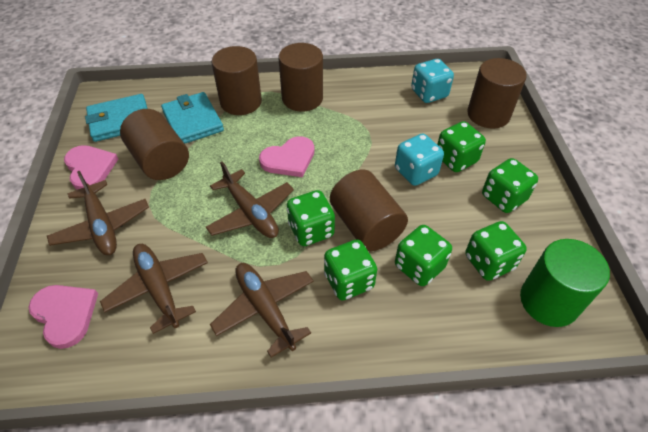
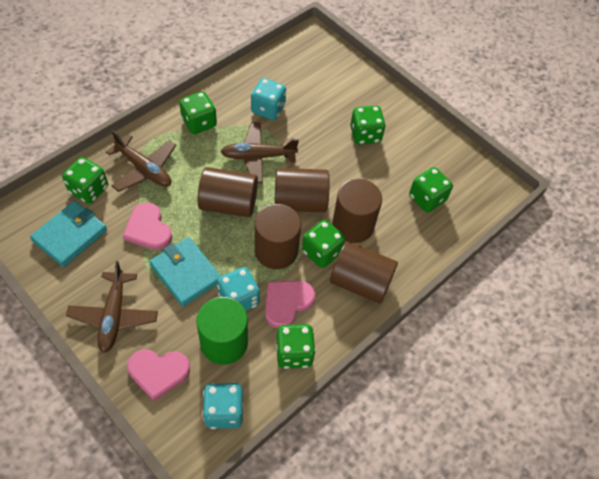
brown plane: 4 -> 3
turquoise dice: 2 -> 3

